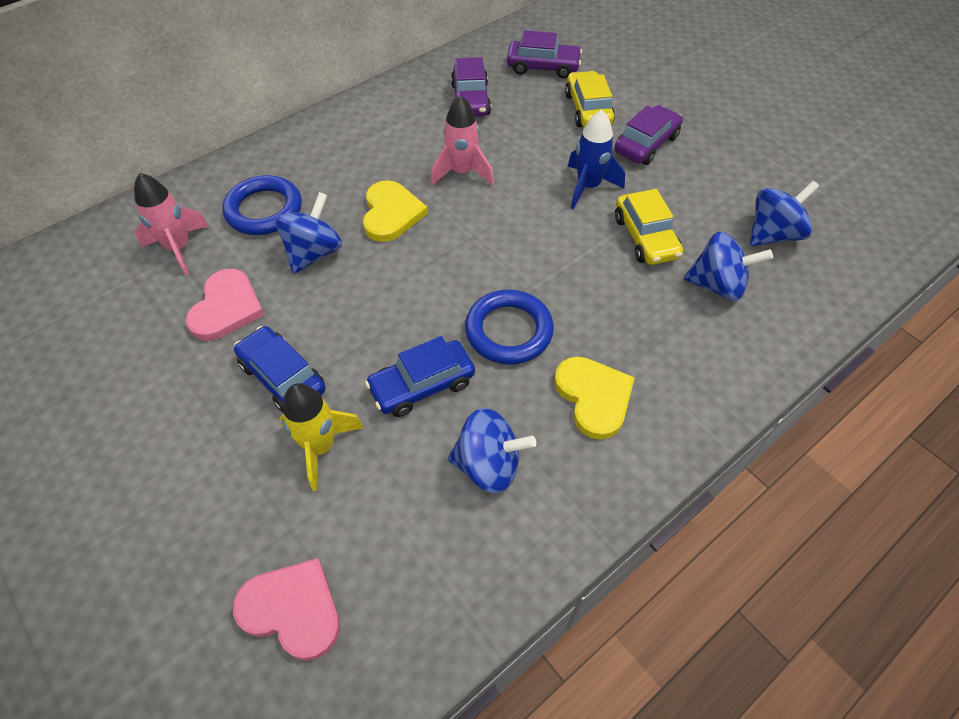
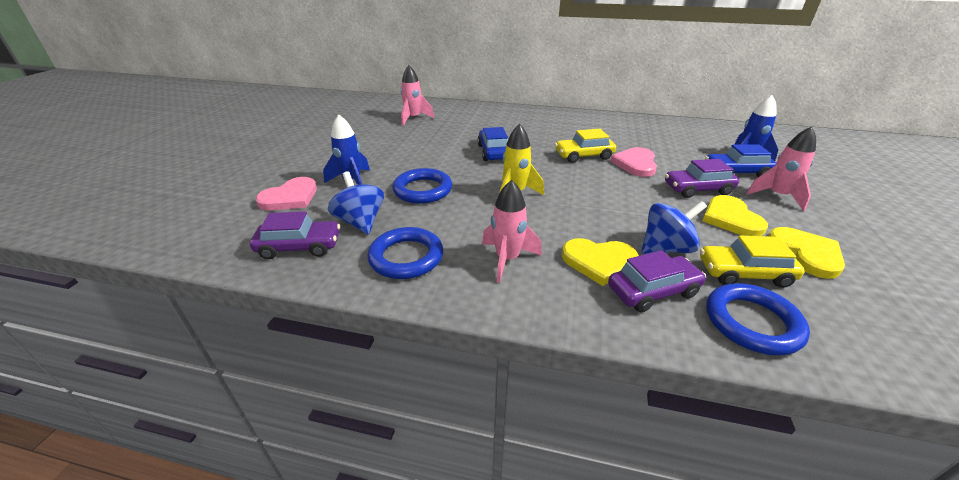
blue ring: 2 -> 3
blue rocket: 1 -> 2
blue spinning top: 4 -> 2
pink rocket: 2 -> 3
yellow heart: 2 -> 3

